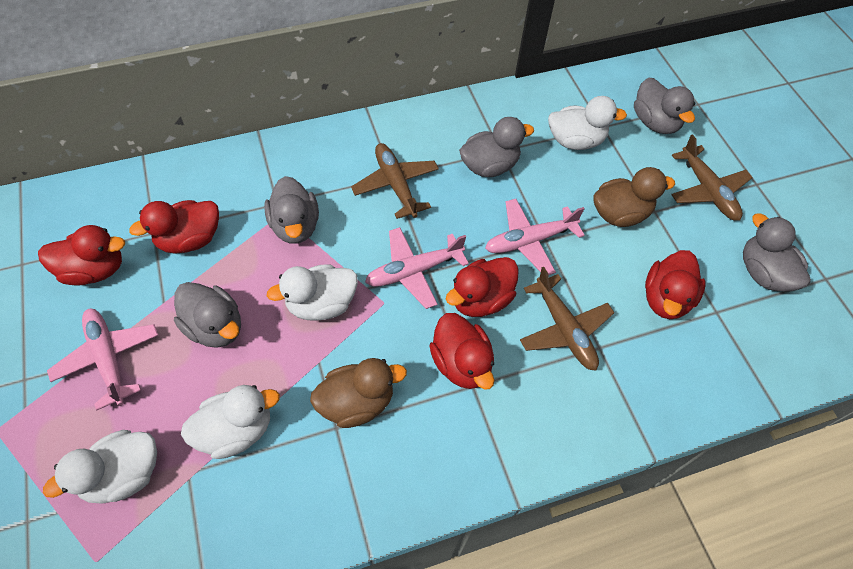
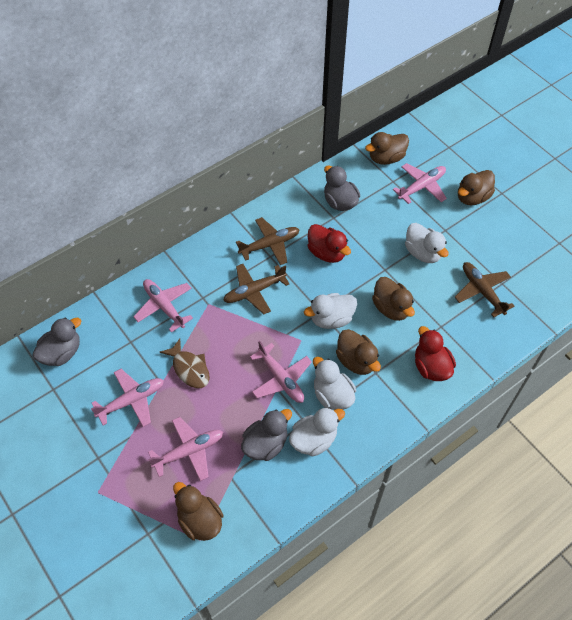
brown duck: 2 -> 5
brown fish: 0 -> 1
grey duck: 5 -> 3
pink plane: 3 -> 5
red duck: 5 -> 2

